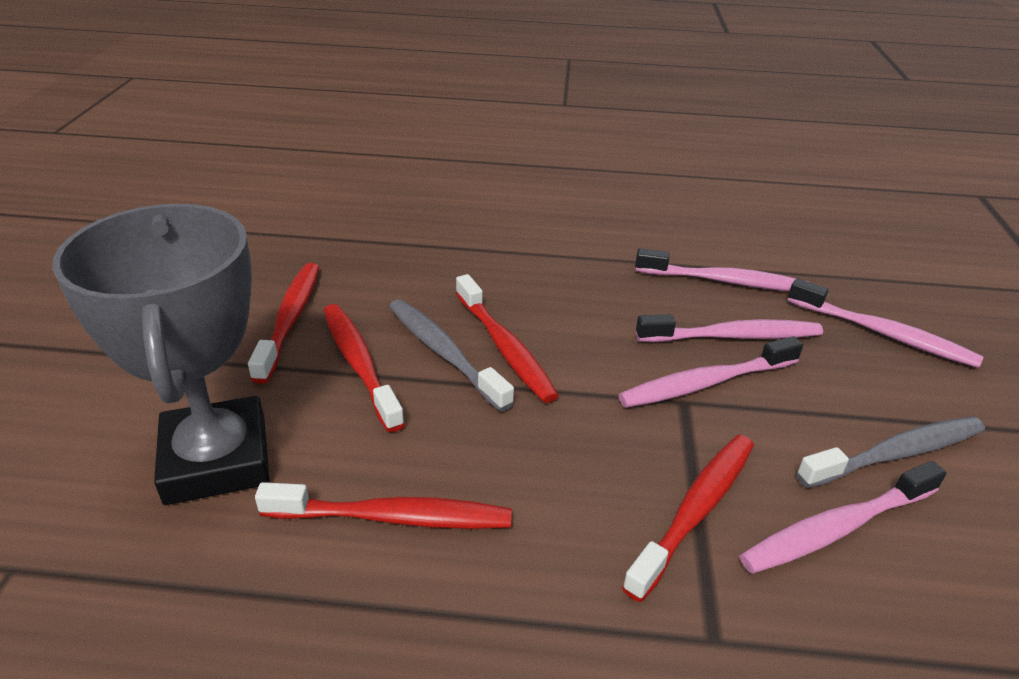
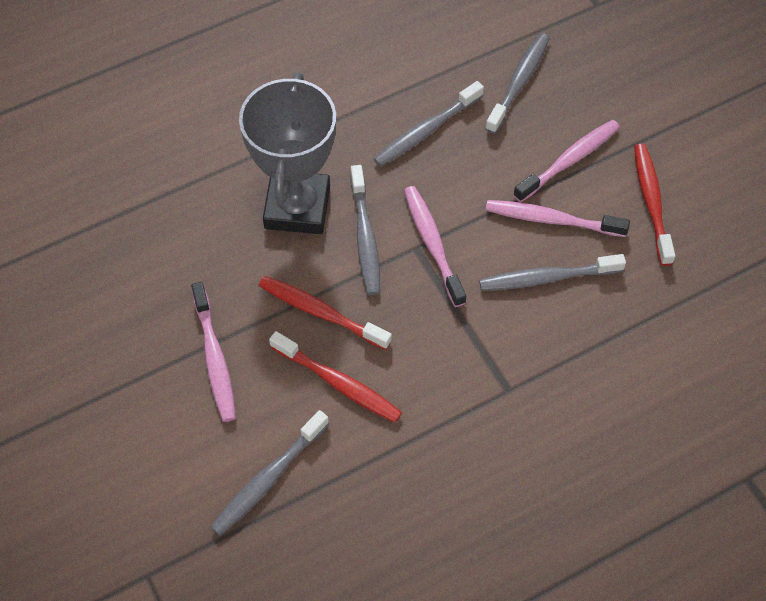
grey toothbrush: 2 -> 5
pink toothbrush: 5 -> 4
red toothbrush: 5 -> 3

